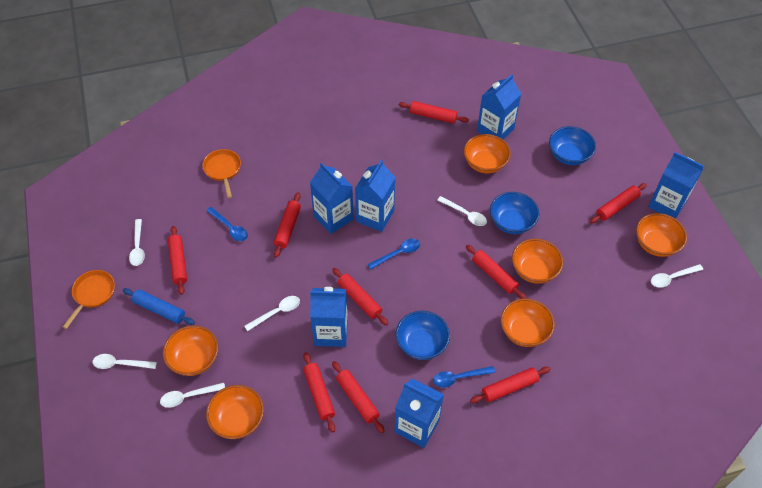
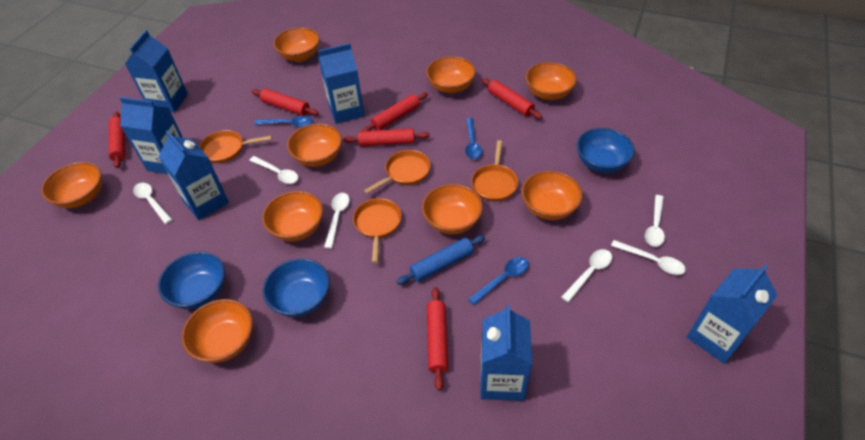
orange bowl: 6 -> 9
orange pan: 2 -> 4
red rolling pin: 9 -> 6

